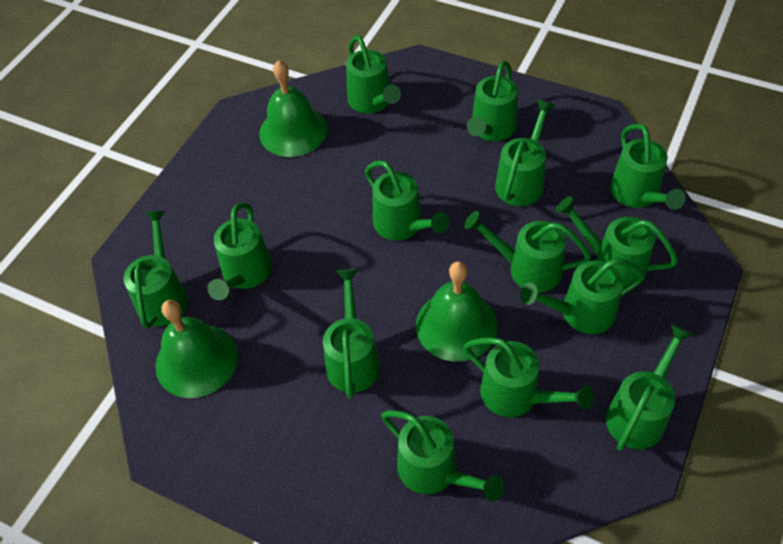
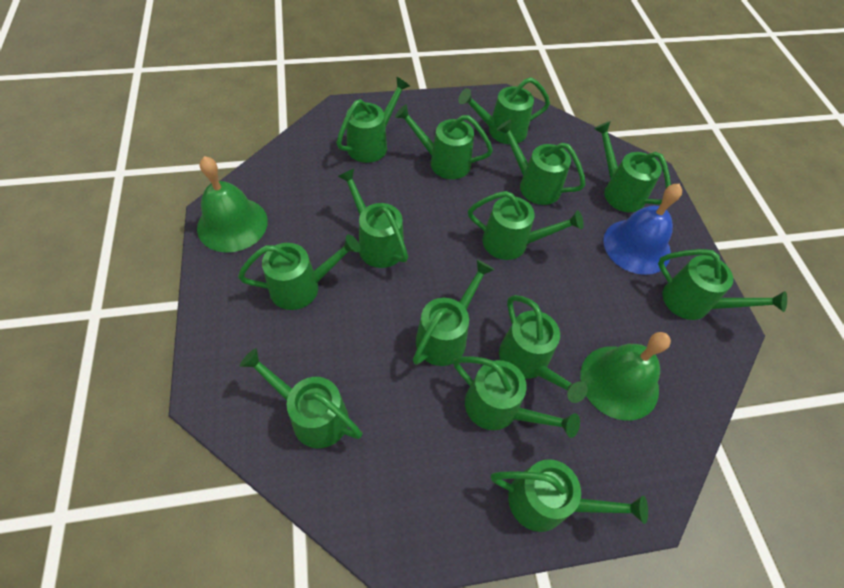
blue bell: 0 -> 1
green bell: 3 -> 2

